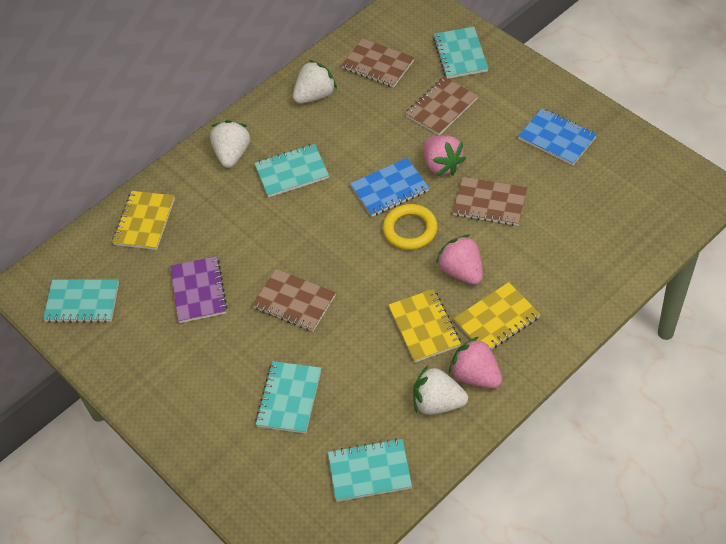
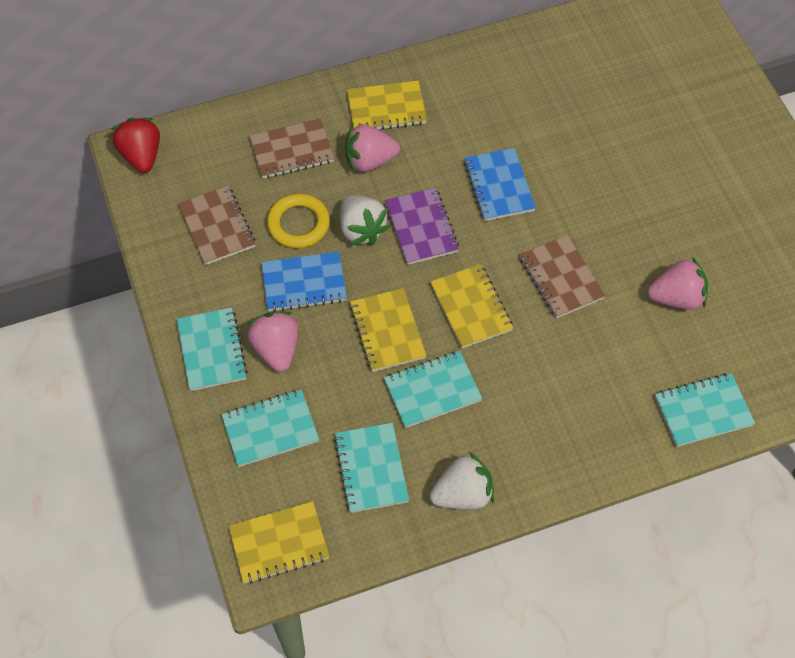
brown notebook: 4 -> 3
red strawberry: 0 -> 1
white strawberry: 3 -> 2
yellow notebook: 3 -> 4

